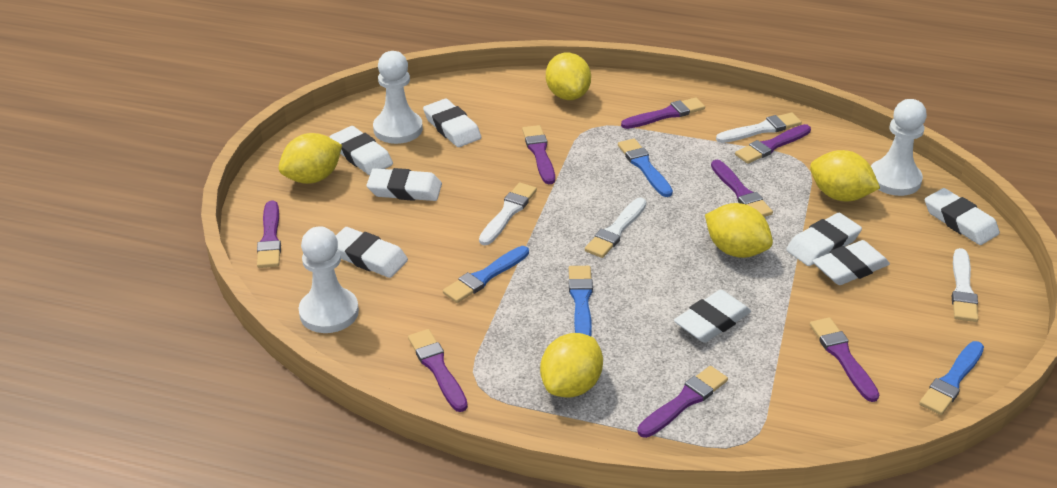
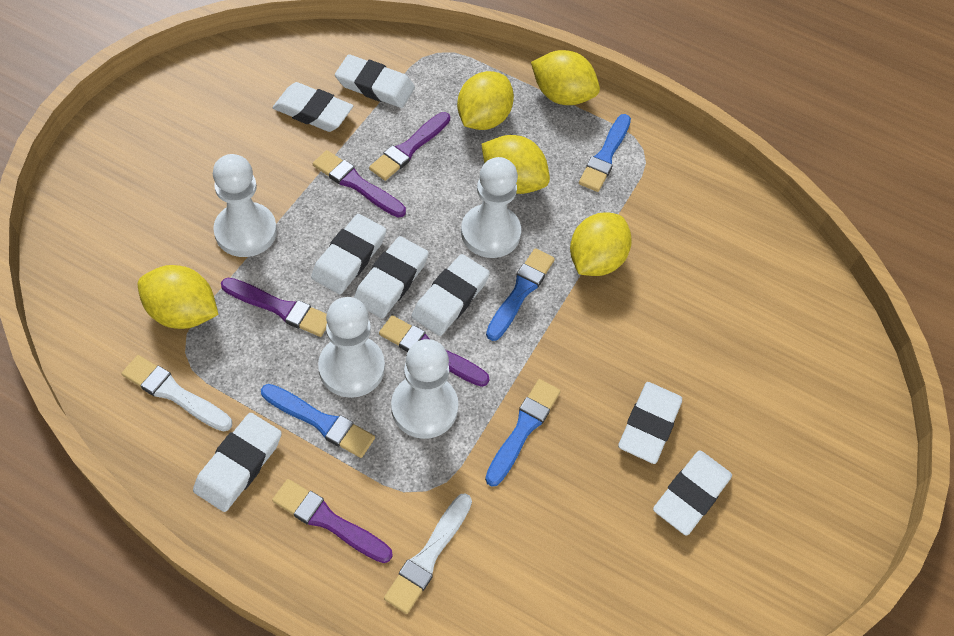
purple brush: 8 -> 5
white brush: 4 -> 2
white pawn: 3 -> 4

